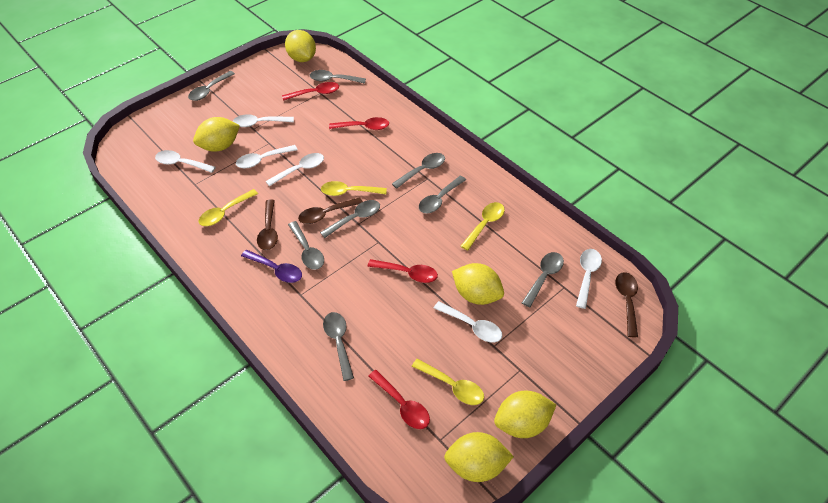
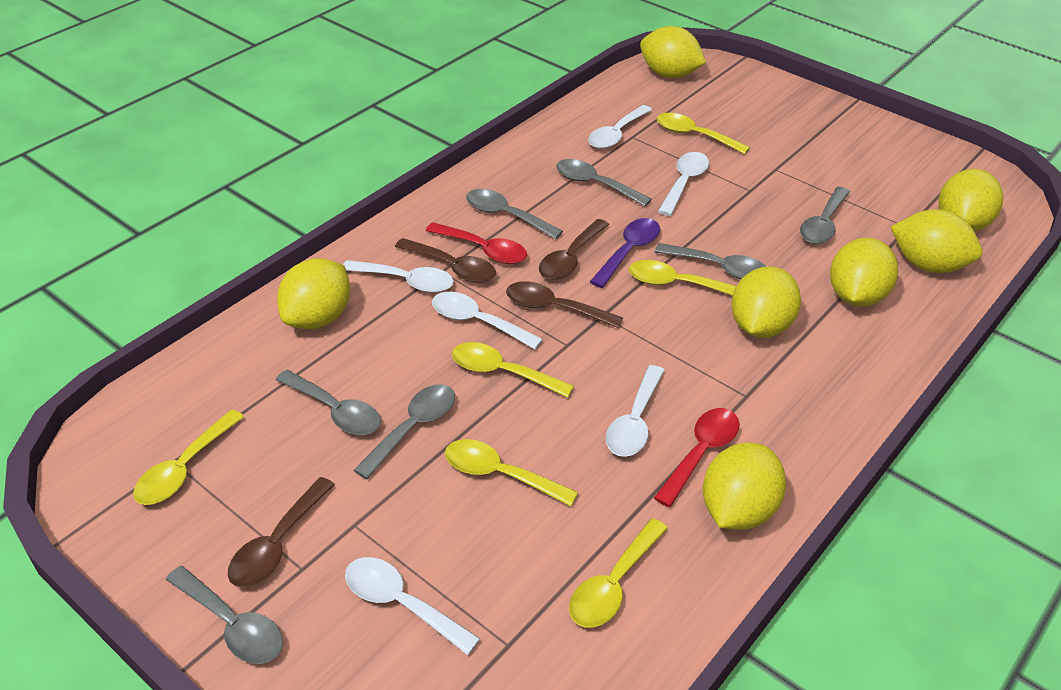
brown spoon: 3 -> 4
grey spoon: 8 -> 7
red spoon: 4 -> 2
yellow lemon: 5 -> 7
yellow spoon: 4 -> 6

